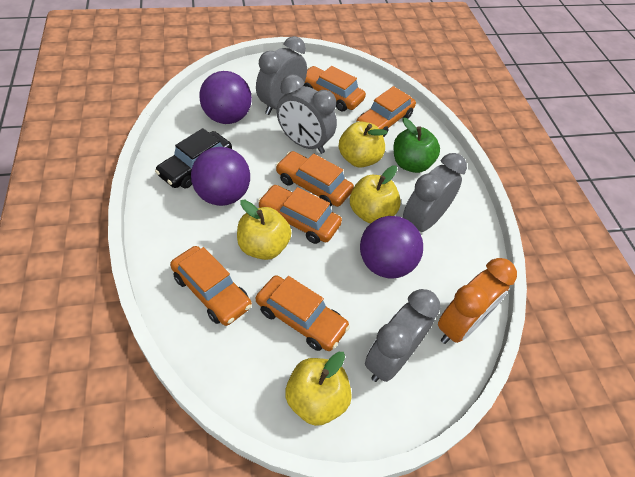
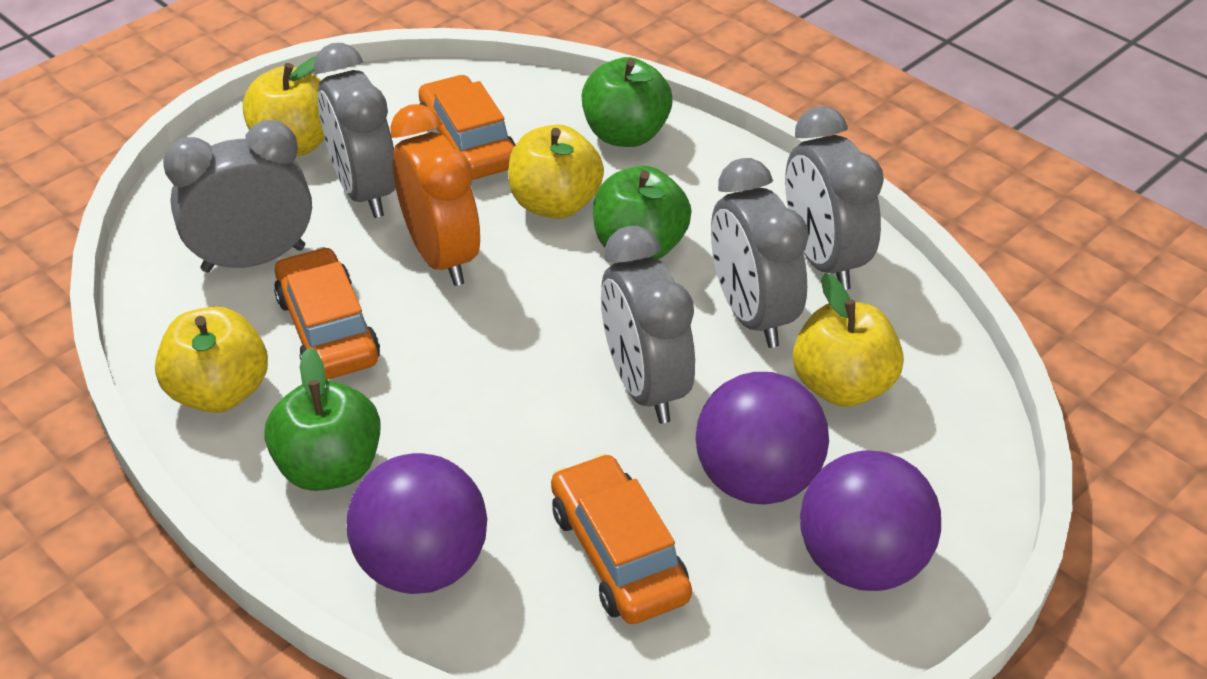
black car: 1 -> 0
green apple: 1 -> 3
grey clock: 4 -> 5
orange car: 6 -> 3

